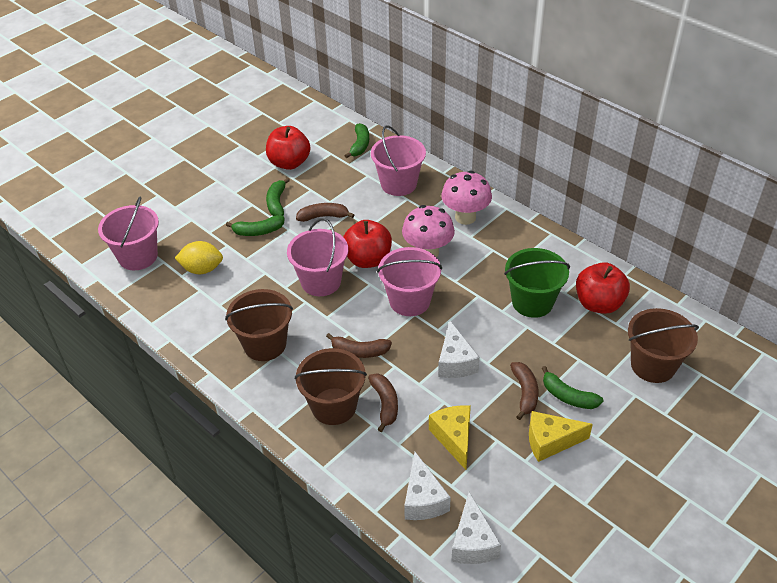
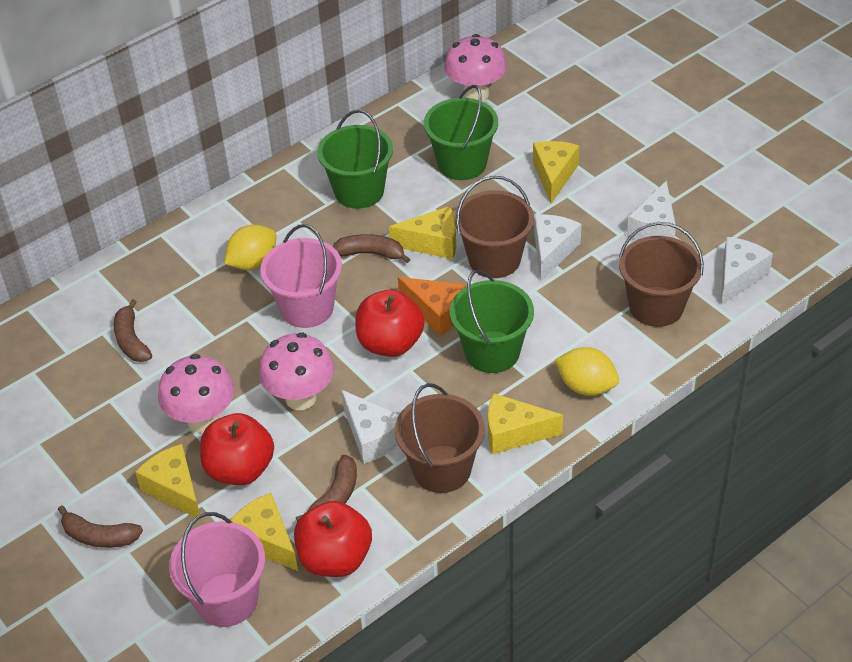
green banana: 4 -> 0
green bucket: 1 -> 3
orange cheese: 0 -> 1
pink bucket: 4 -> 2
pink mushroom: 2 -> 3
white cheese: 3 -> 4
yellow cheese: 2 -> 5
yellow lemon: 1 -> 2

